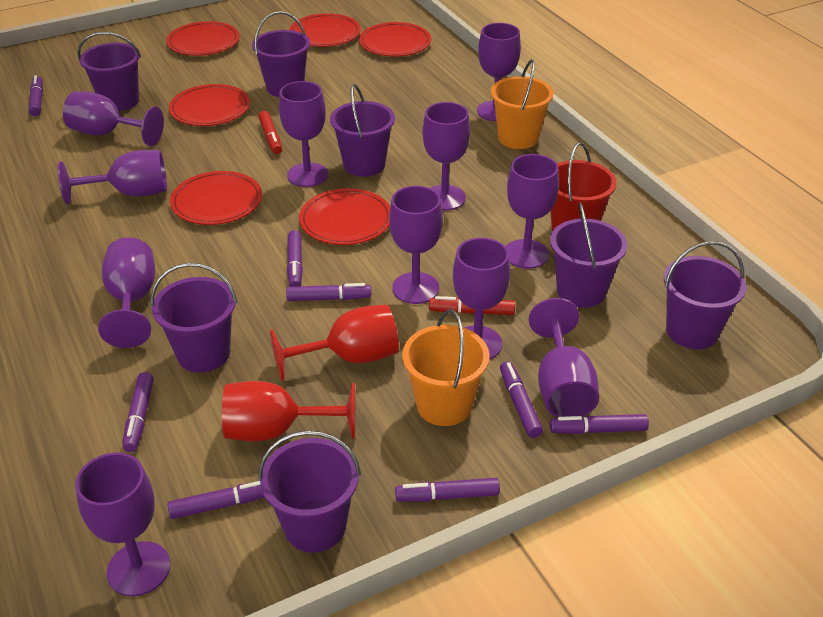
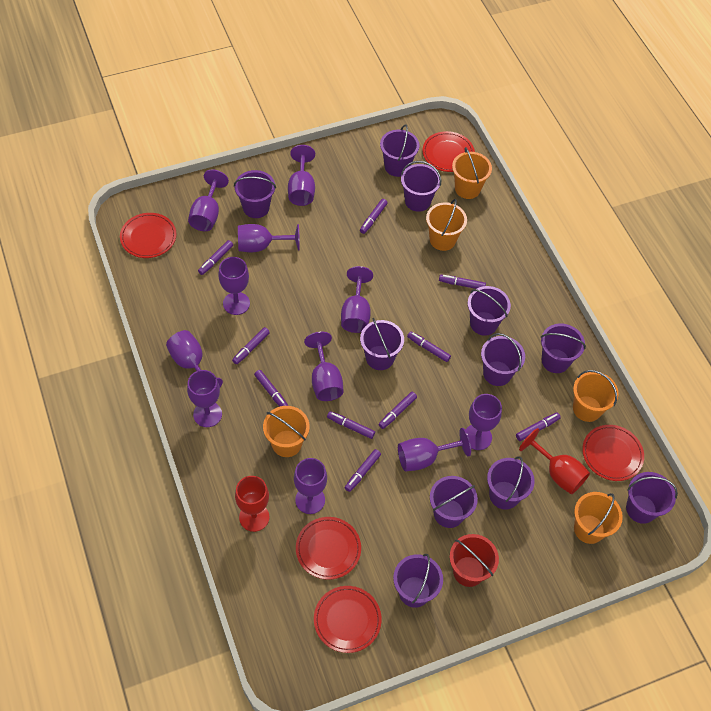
orange bucket: 2 -> 5
purple bucket: 7 -> 11
purple marker: 8 -> 10
red marker: 2 -> 0
red plate: 6 -> 5

